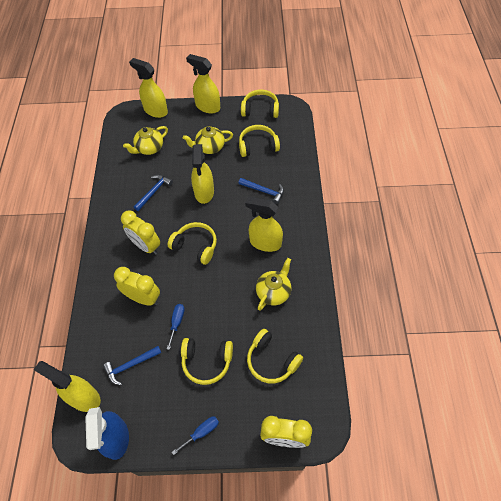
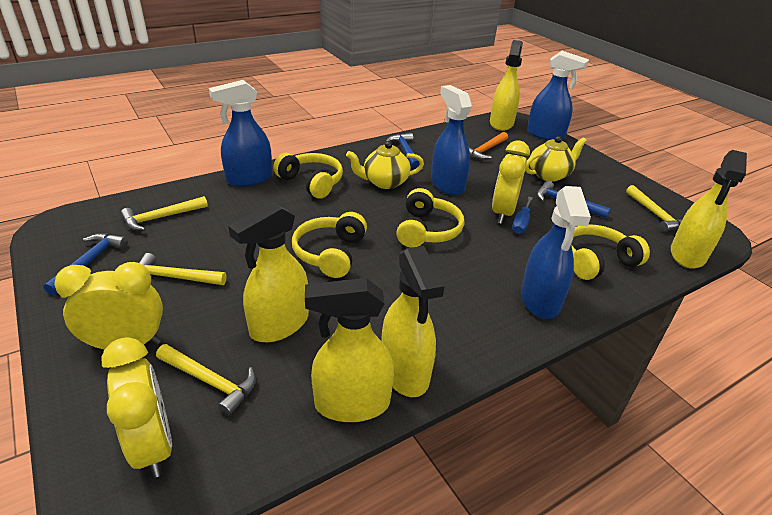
blue screwdriver: 2 -> 1
blue spray bottle: 1 -> 4
orange hammer: 0 -> 1
yellow hammer: 0 -> 4
yellow headphones: 5 -> 4
yellow teapot: 3 -> 2

